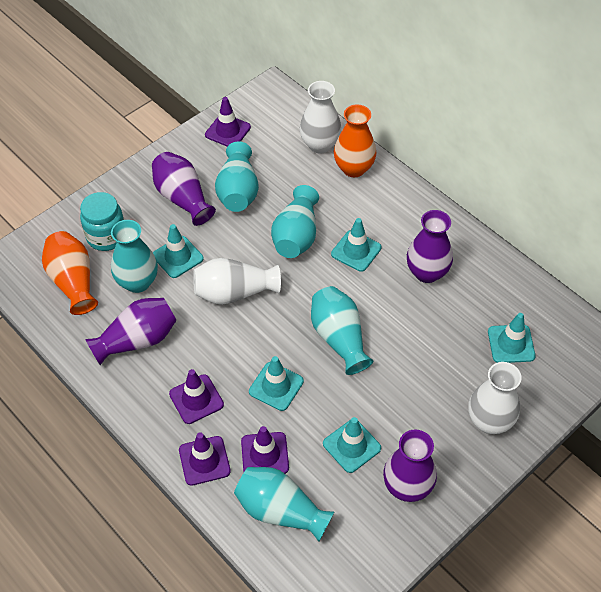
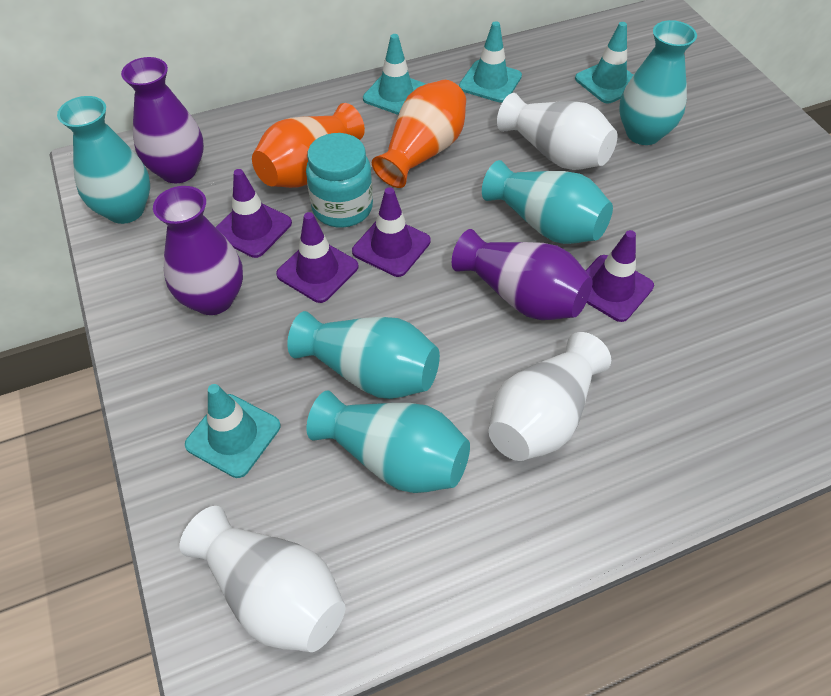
purple vase: 4 -> 3
turquoise traffic cone: 5 -> 4

